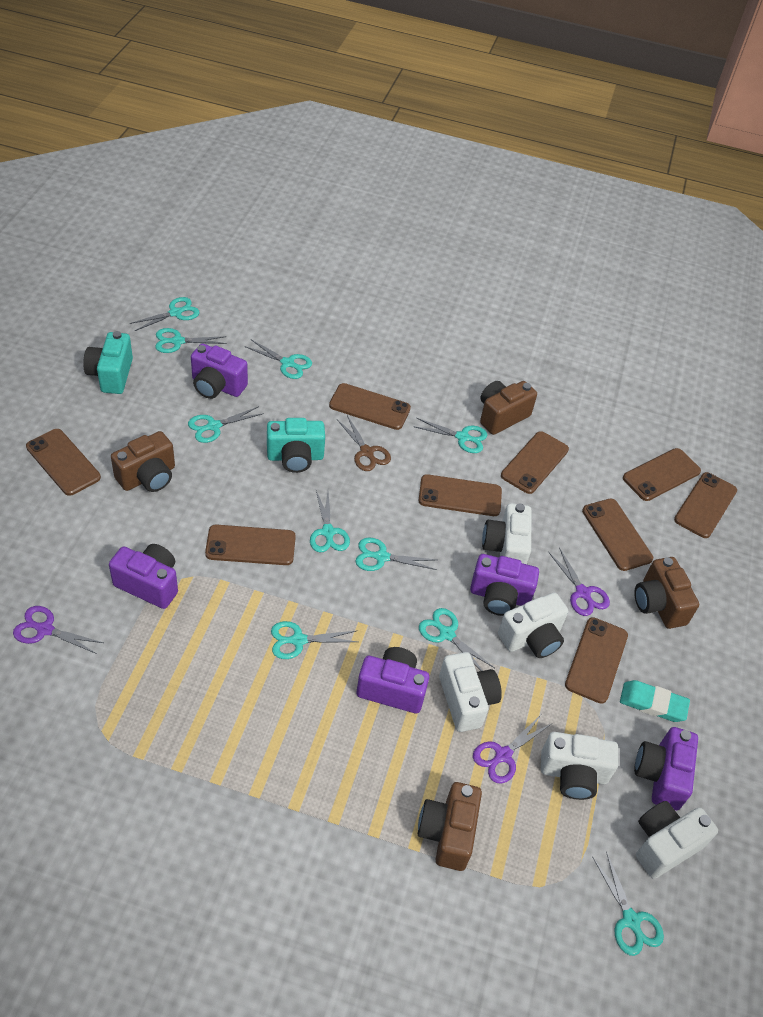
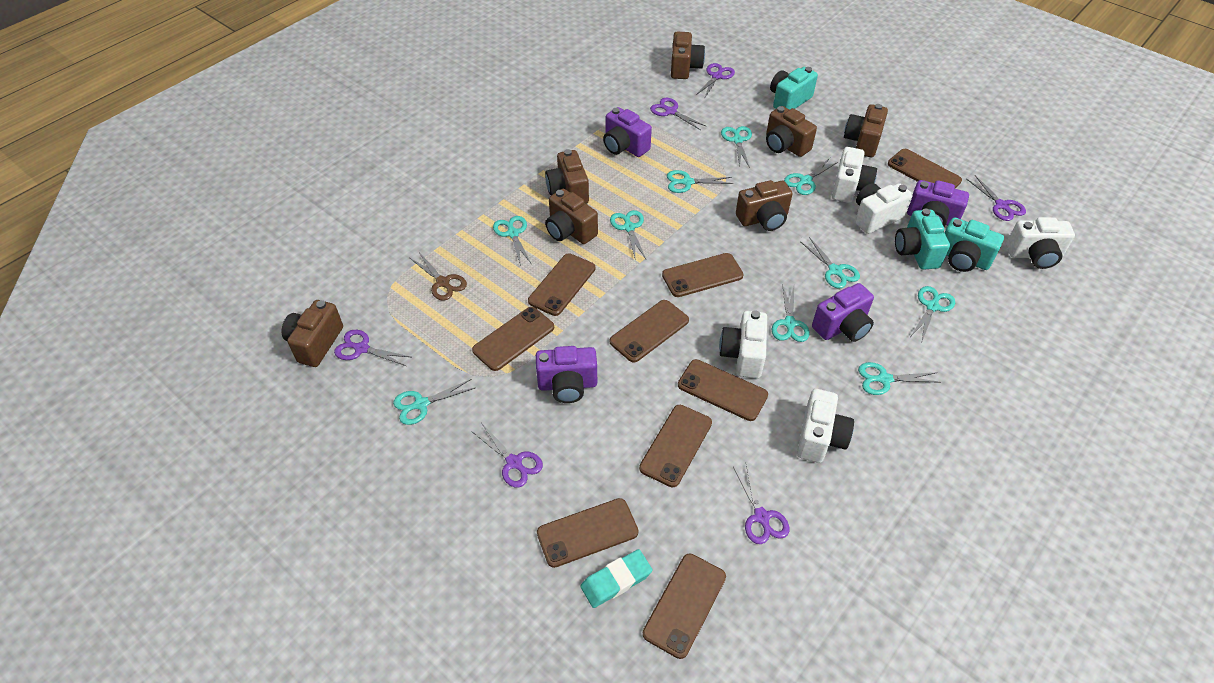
brown camera: 4 -> 7
purple camera: 5 -> 4
purple scissors: 3 -> 6
turquoise camera: 2 -> 3

